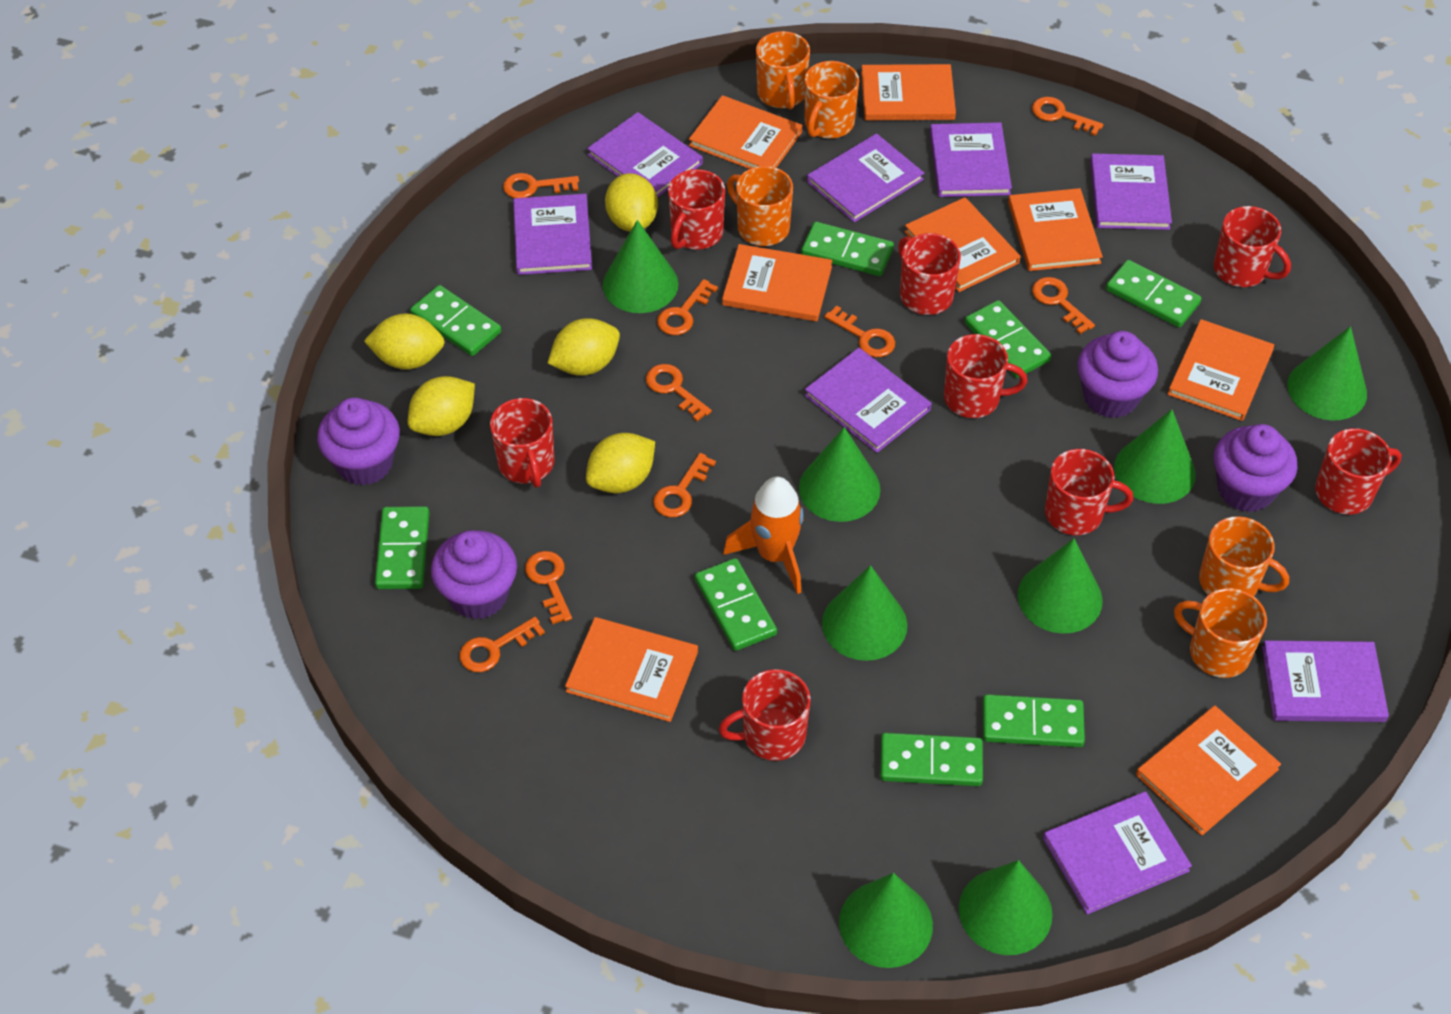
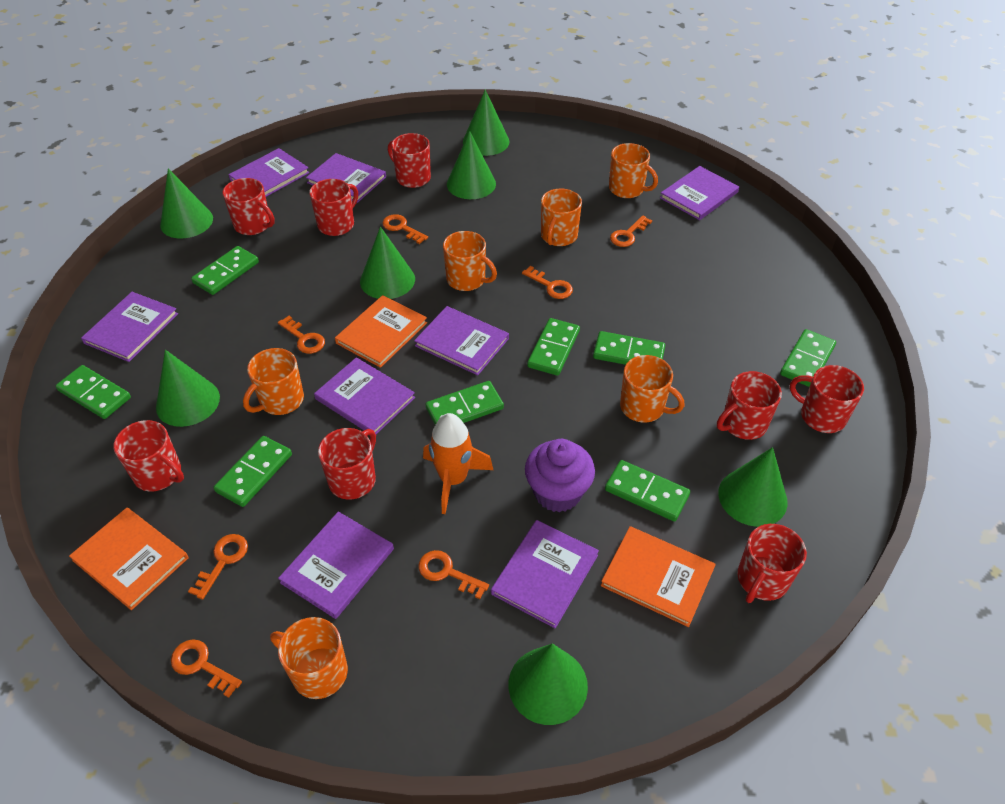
green cone: 8 -> 7
orange book: 8 -> 3
orange key: 9 -> 7
orange mug: 5 -> 6
purple cupcake: 4 -> 1
yellow lemon: 5 -> 0

